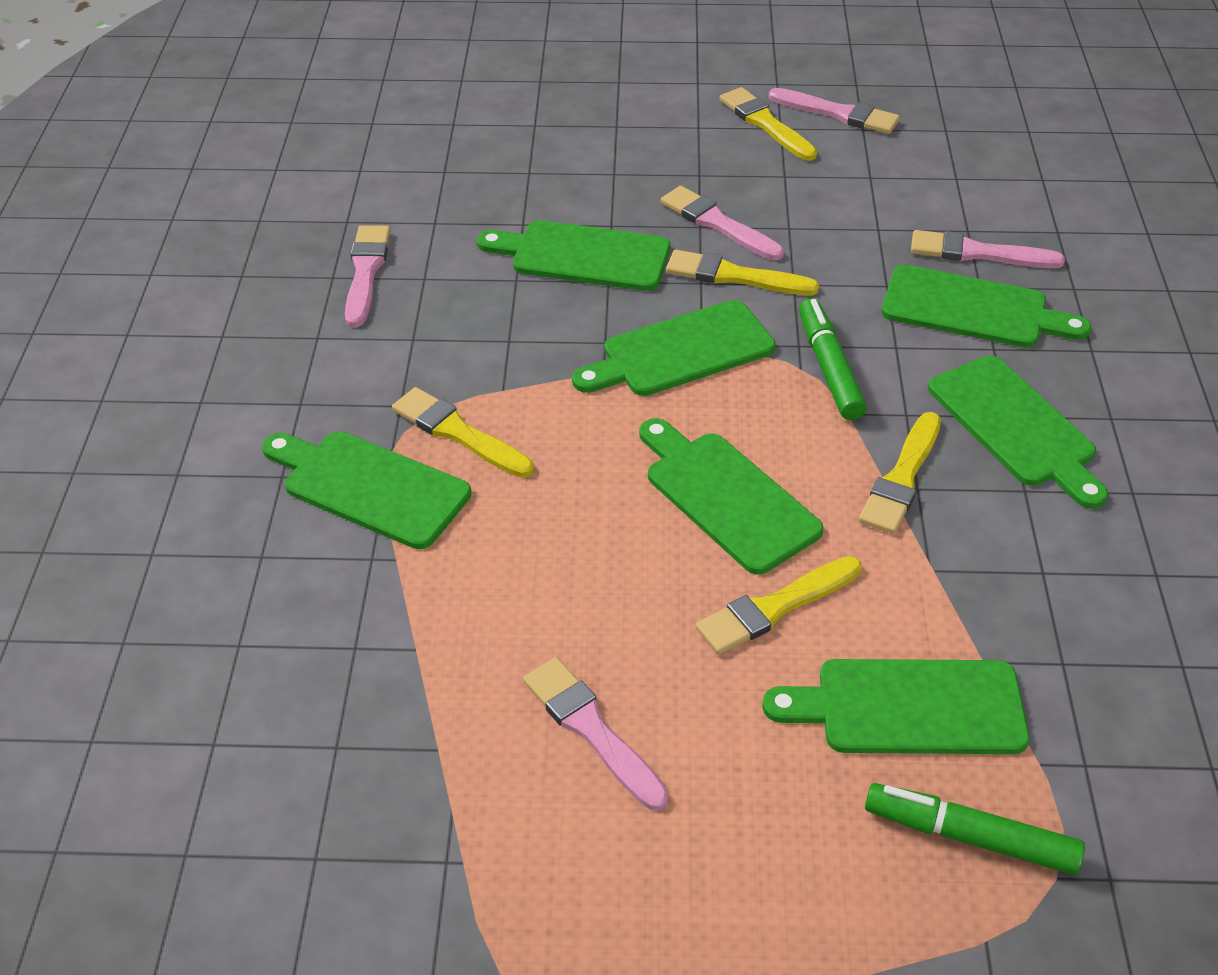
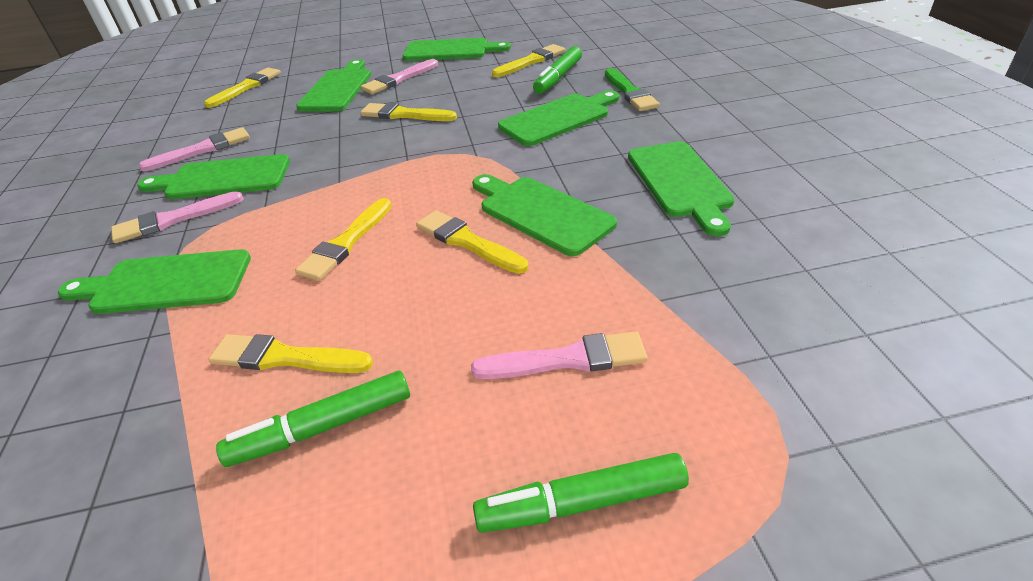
green brush: 0 -> 1
green marker: 2 -> 3
pink brush: 5 -> 4
yellow brush: 5 -> 6

